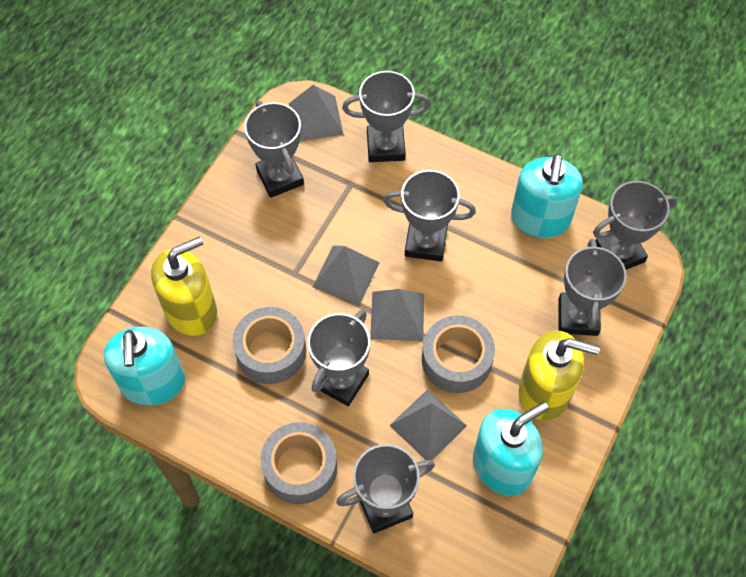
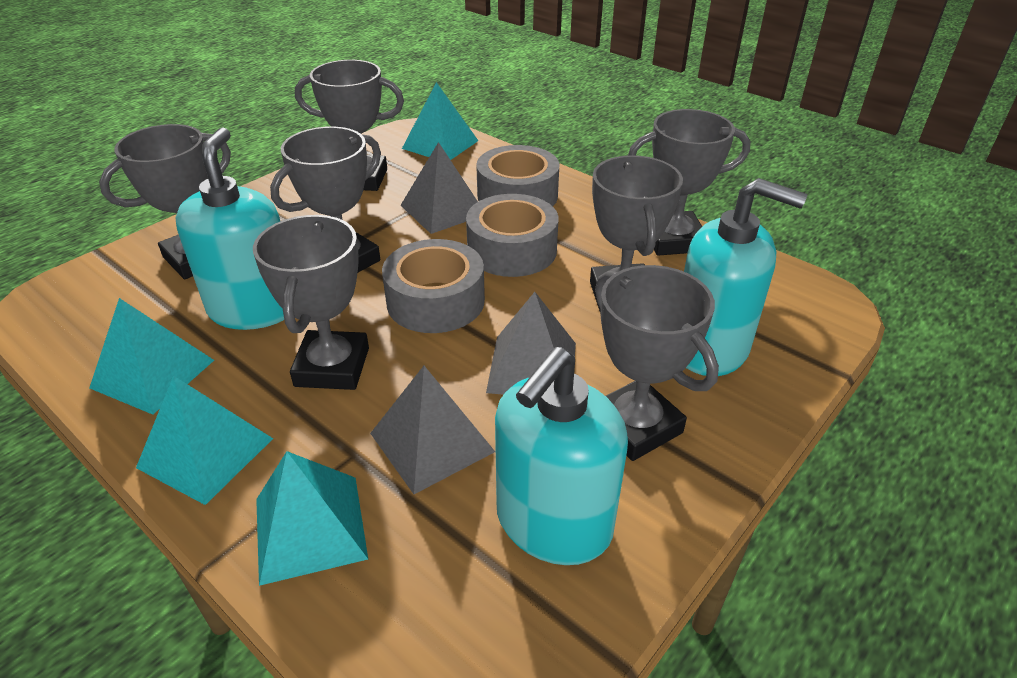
grey pyramid: 4 -> 3
turquoise pyramid: 0 -> 4
yellow soap dispenser: 2 -> 0

